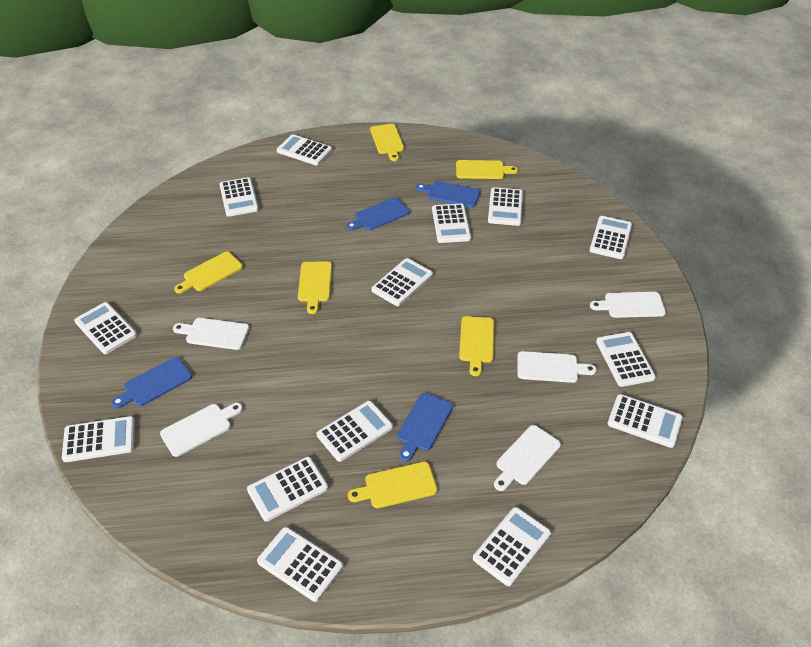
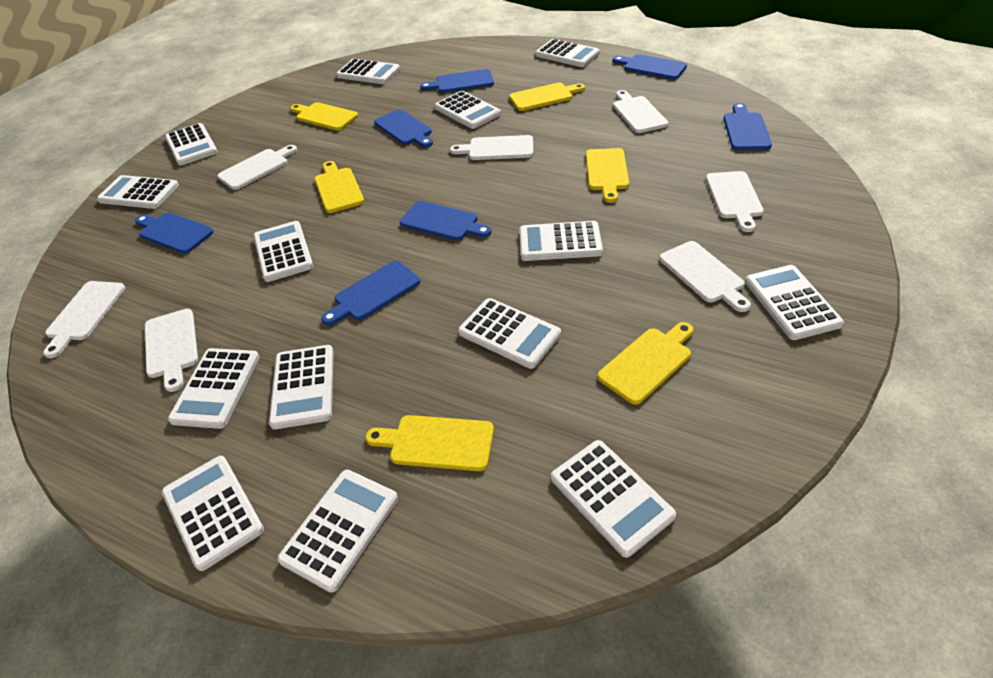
blue cutting board: 4 -> 7
white cutting board: 5 -> 7

